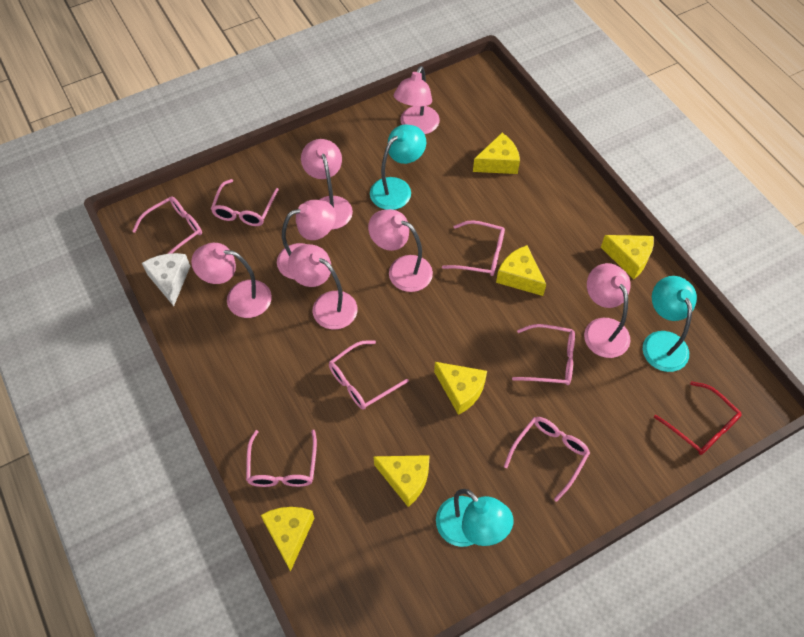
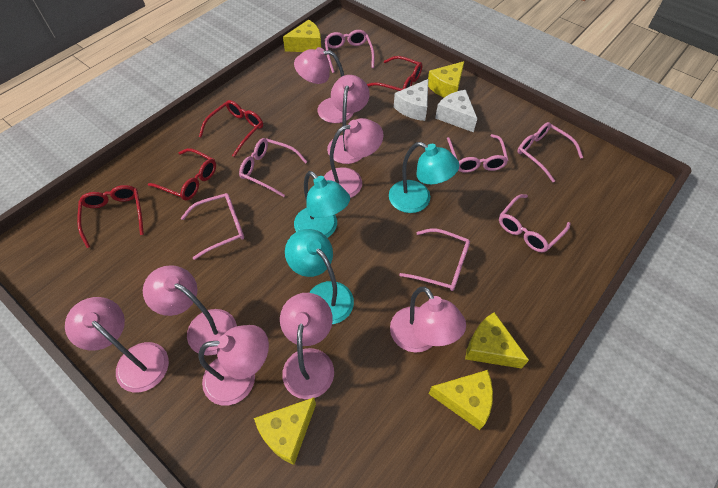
pink lamp: 7 -> 8
red glasses: 1 -> 4
white cheese: 1 -> 2
yellow cheese: 6 -> 5

